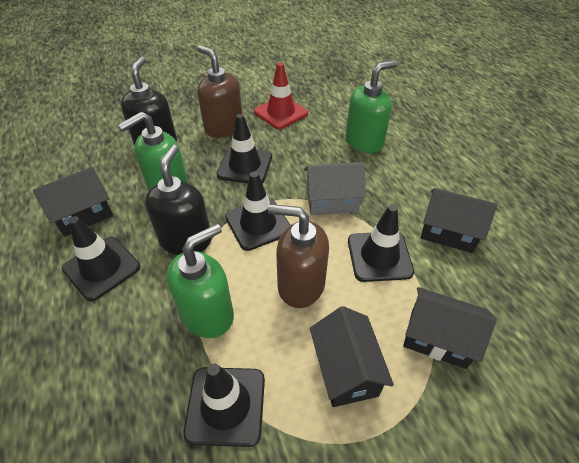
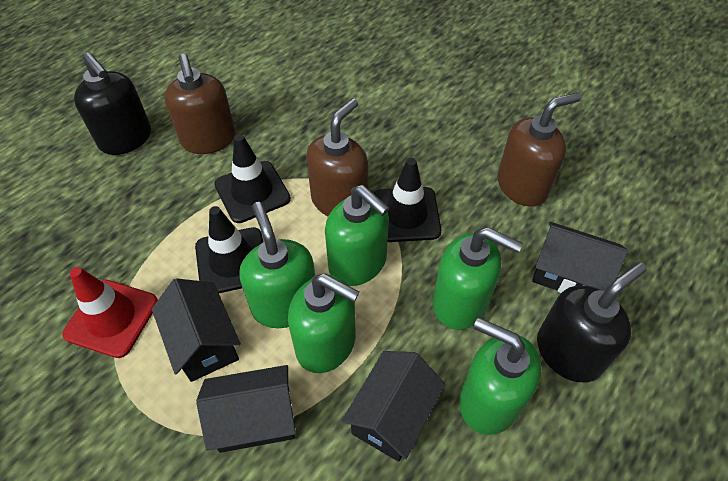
black traffic cone: 5 -> 3
brown soap dispenser: 2 -> 3
green soap dispenser: 3 -> 5
grey house: 1 -> 0

